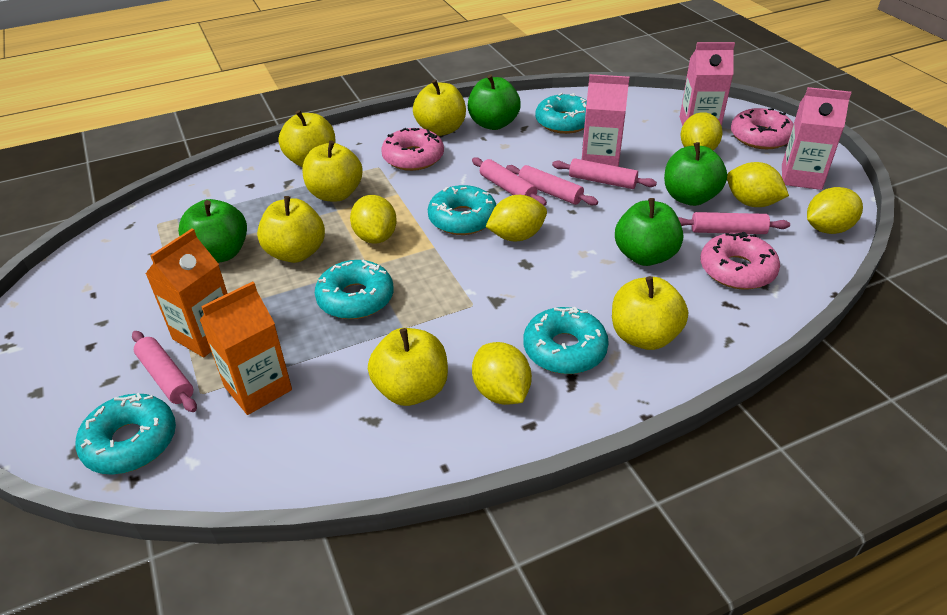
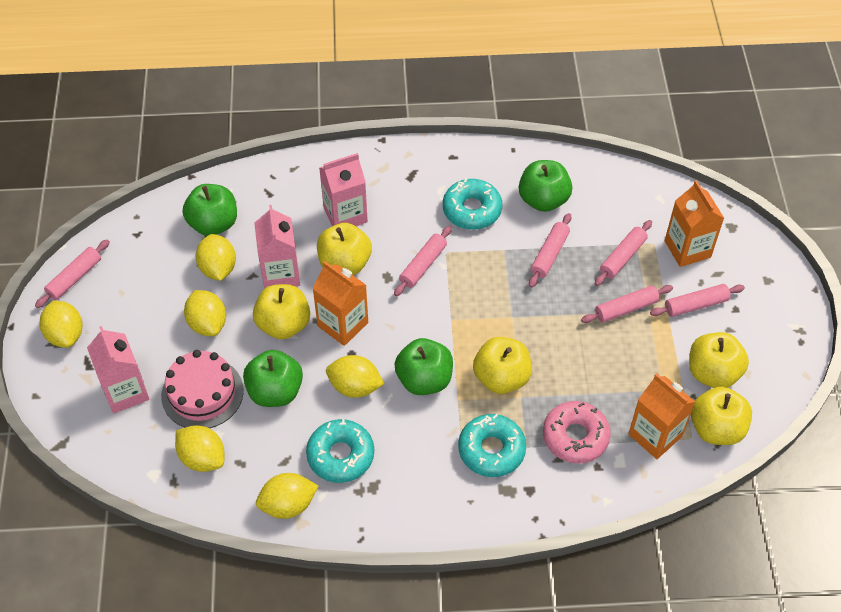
orange carton: 2 -> 3
pink cake: 0 -> 1
pink donut: 3 -> 1
pink rolling pin: 5 -> 6
turquoise donut: 5 -> 3
yellow apple: 6 -> 5

